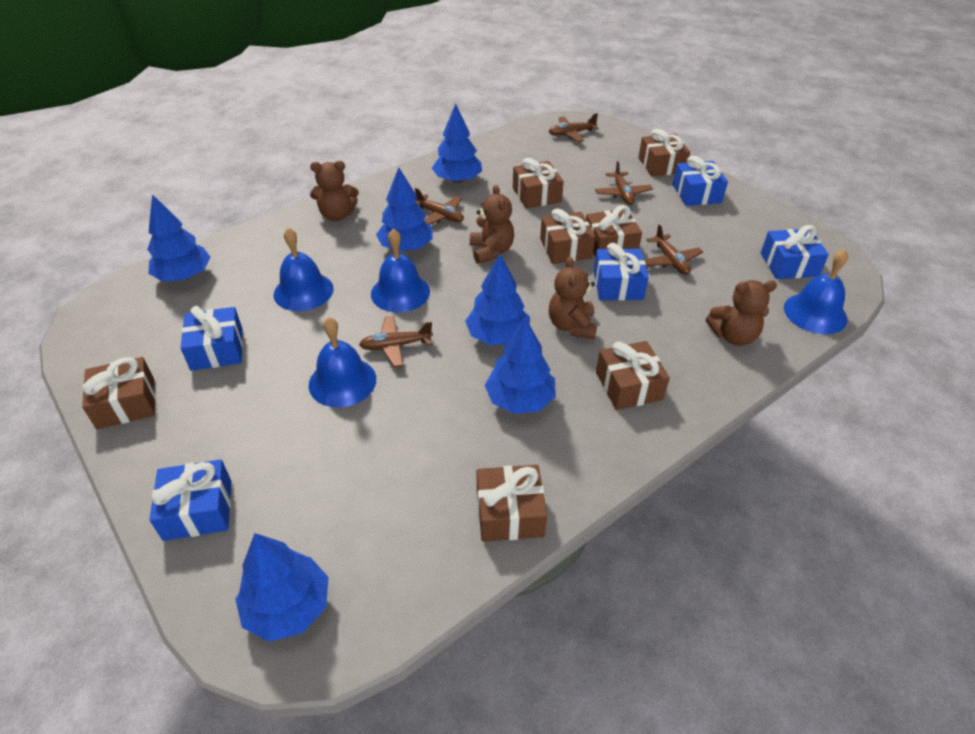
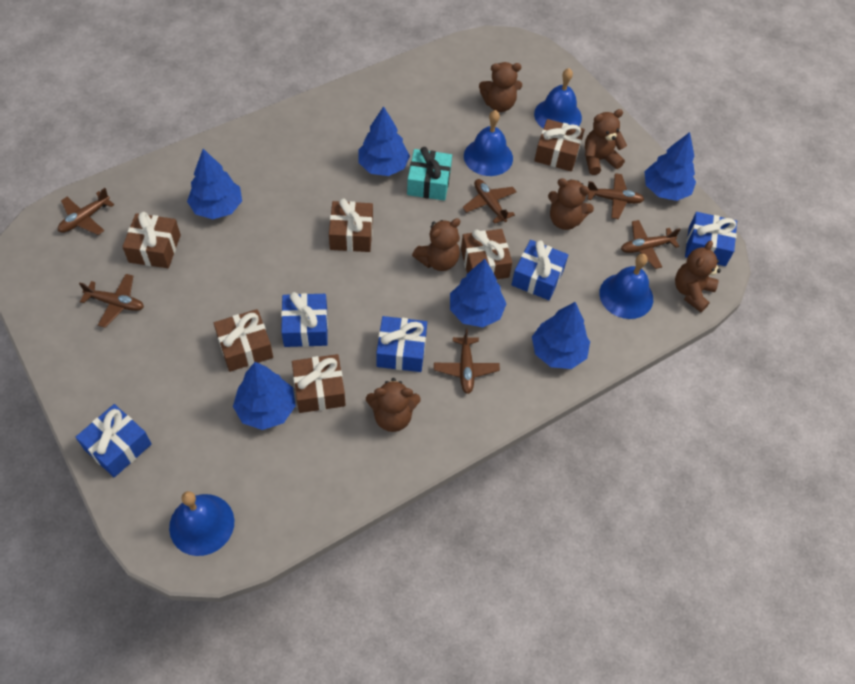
brown gift: 7 -> 6
brown plane: 5 -> 6
brown teddy bear: 4 -> 6
turquoise gift: 0 -> 1

